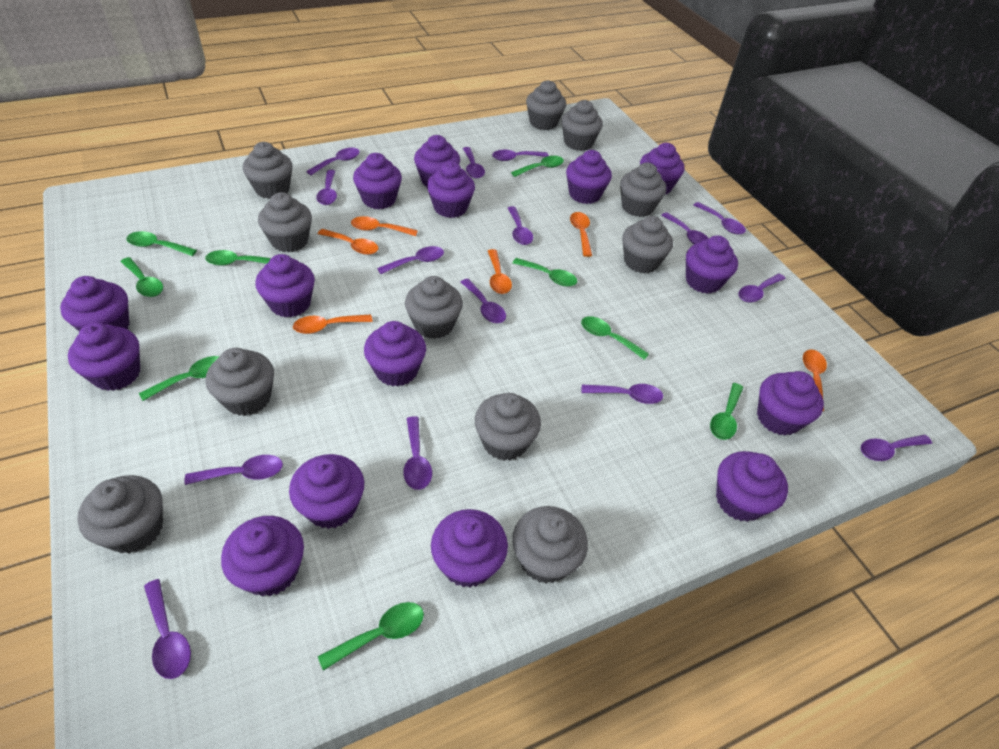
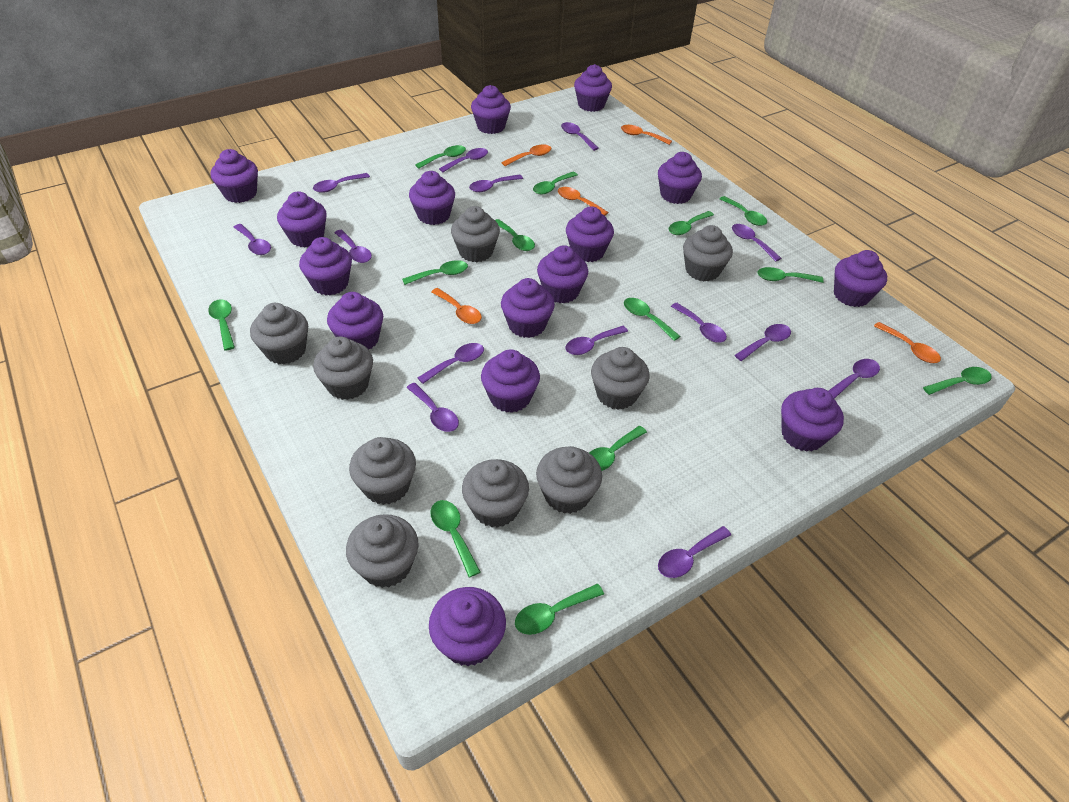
green spoon: 9 -> 13
grey cupcake: 11 -> 9
orange spoon: 6 -> 5
purple spoon: 15 -> 14

